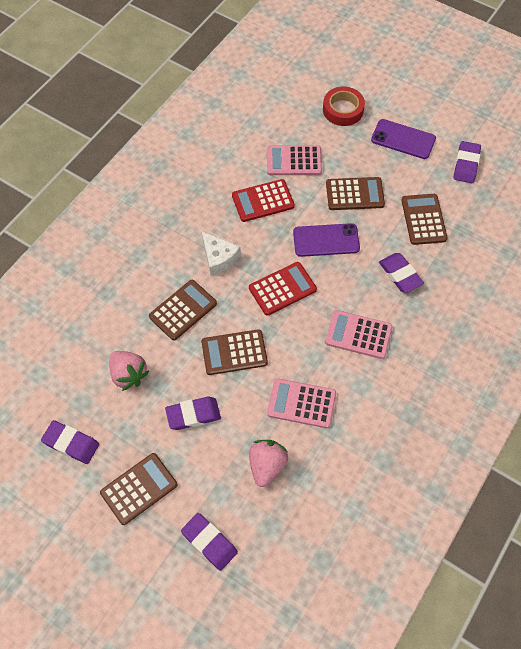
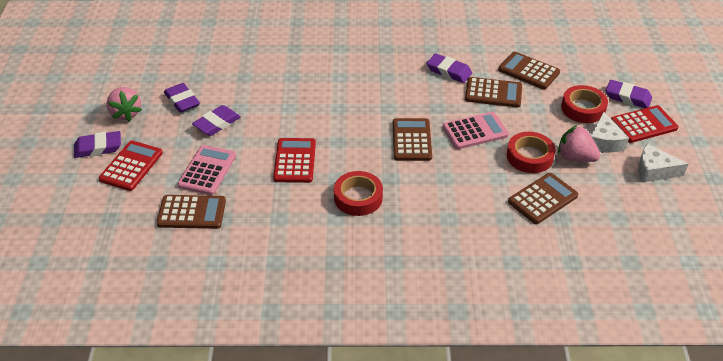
pink calculator: 3 -> 2
purple phone: 2 -> 0
red calculator: 2 -> 3
red tape: 1 -> 3
white cheese: 1 -> 2

